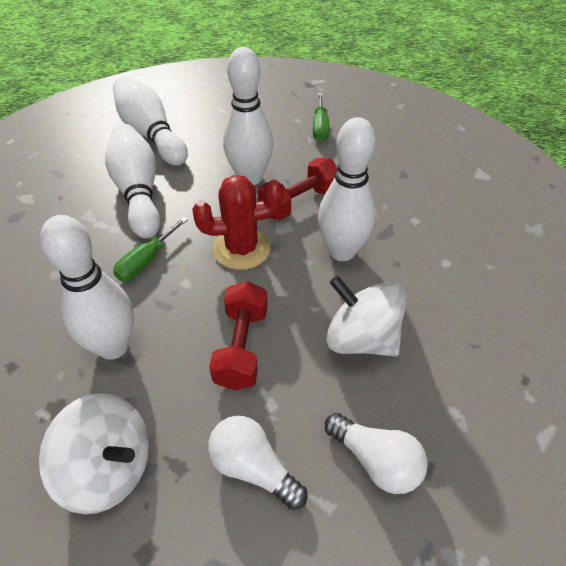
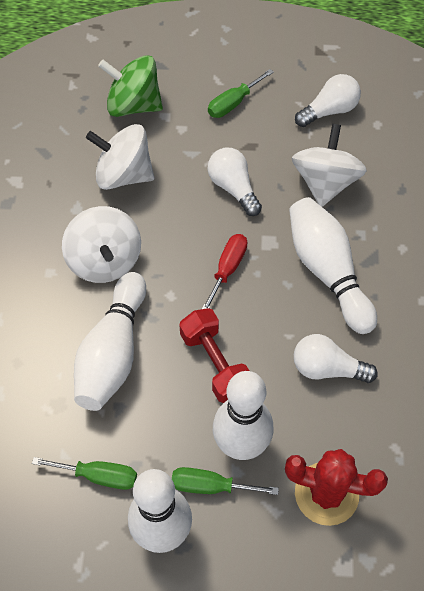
green screwdriver: 2 -> 3
green spinning top: 0 -> 1
red dumbbell: 2 -> 1
red screwdriver: 0 -> 1
white bowling pin: 5 -> 4
white light bulb: 2 -> 3
white spinning top: 2 -> 3

